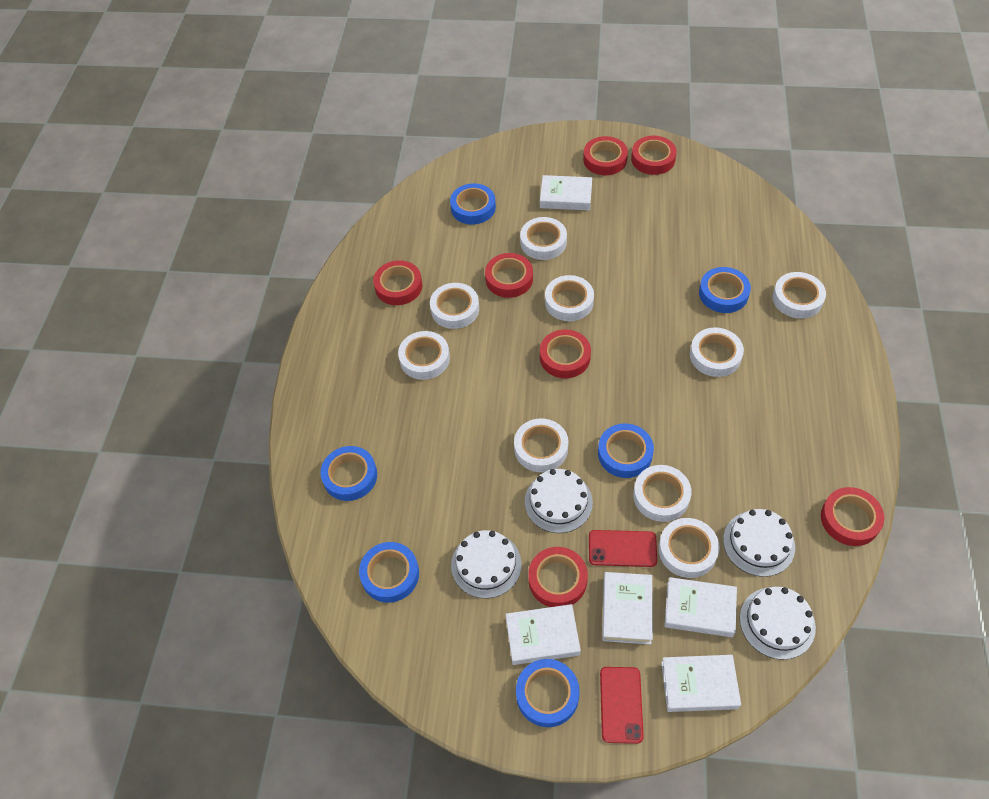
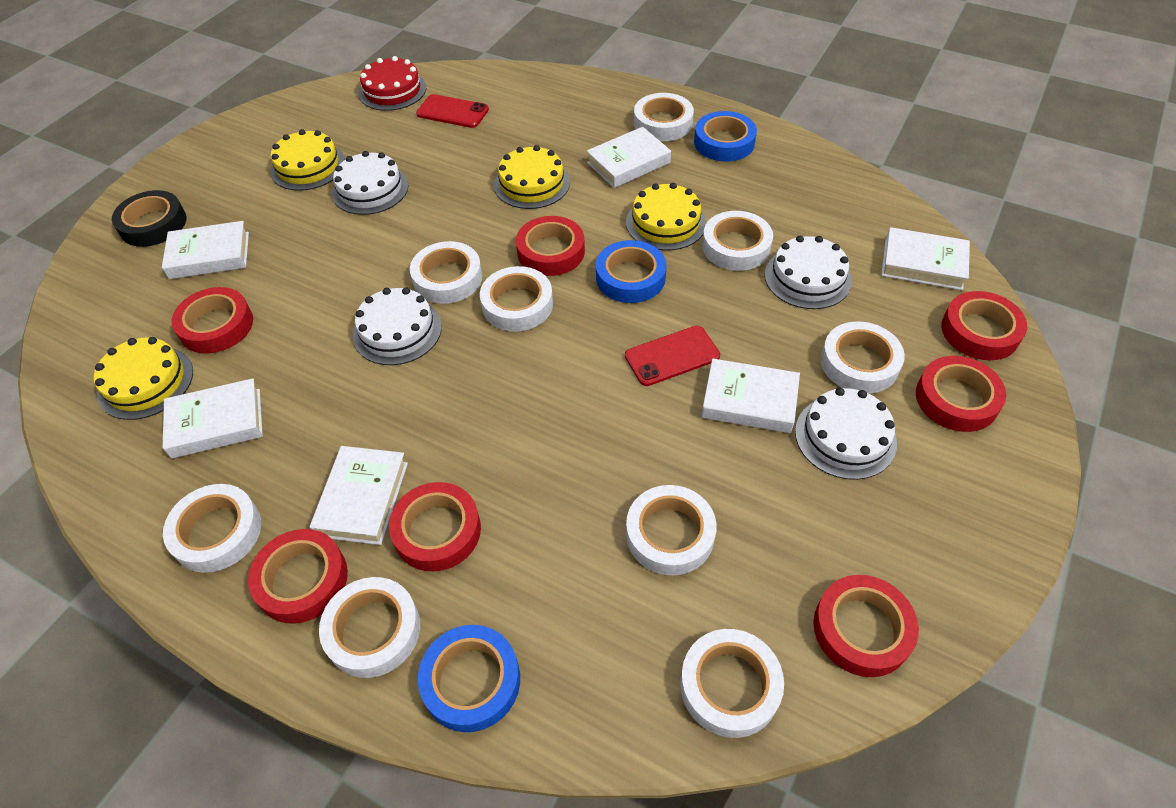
black tape: 0 -> 1
blue tape: 6 -> 3
red cake: 0 -> 1
white book: 5 -> 6
yellow cake: 0 -> 4

